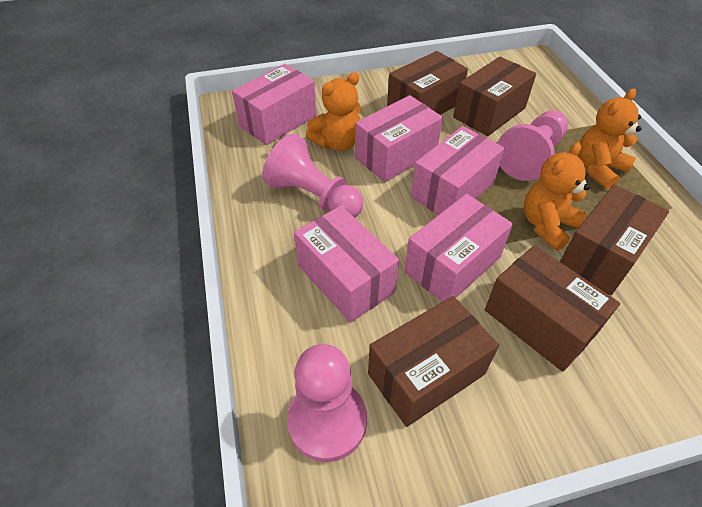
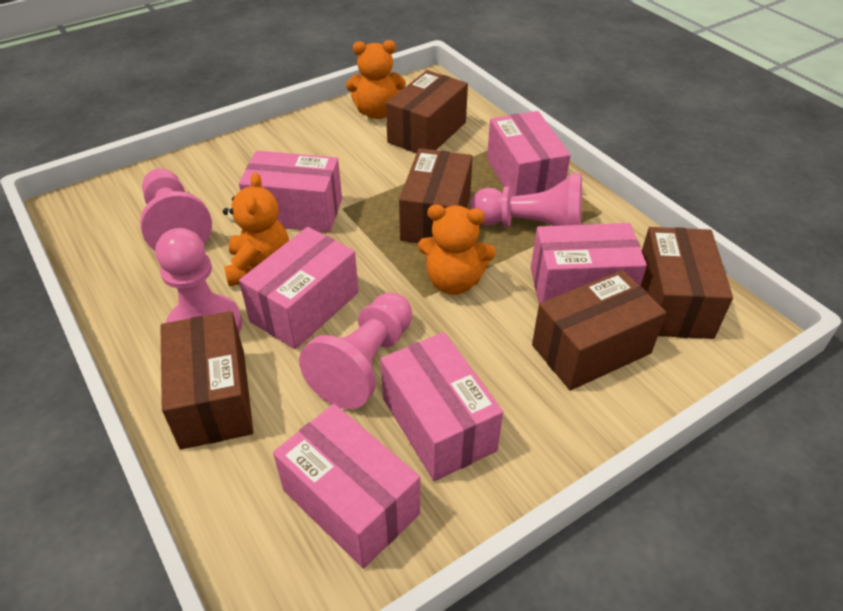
pink box: 5 -> 6
pink pawn: 3 -> 4

